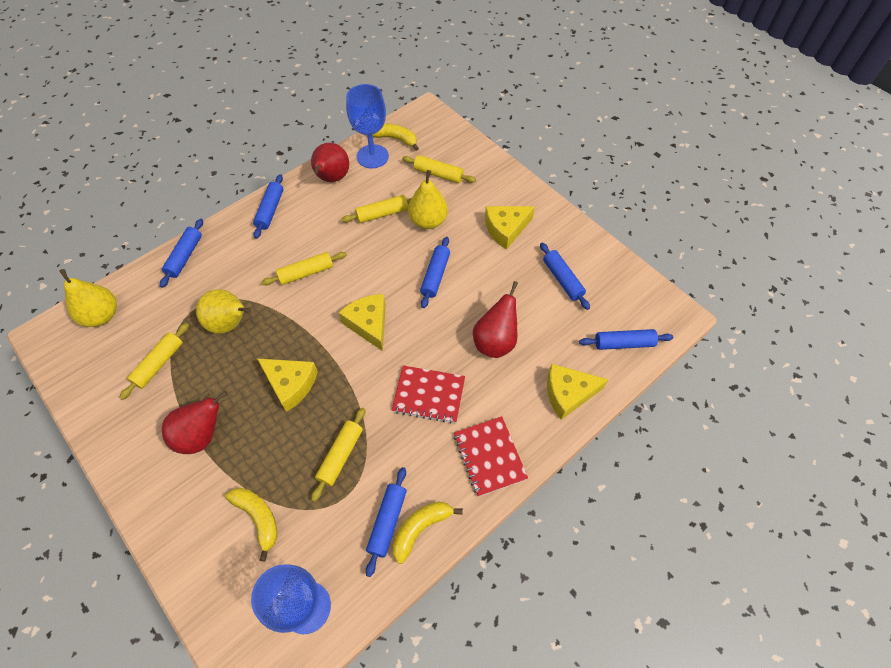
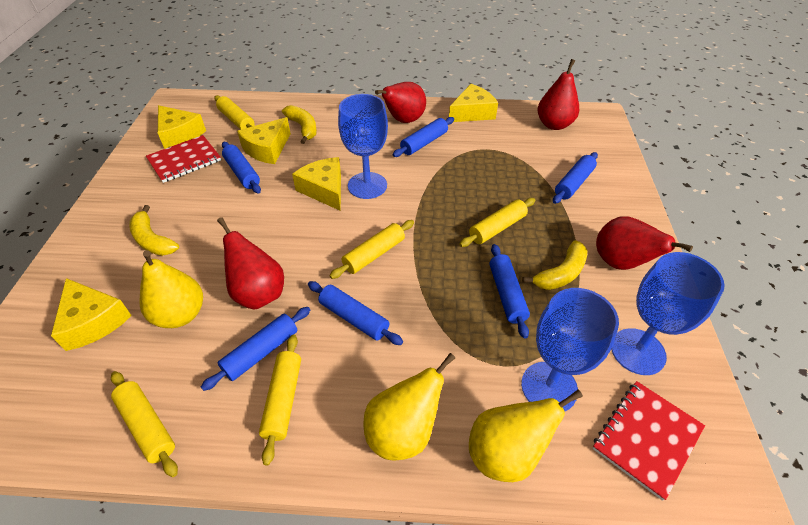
blue goblet: 2 -> 3
red pear: 3 -> 4
yellow cheese: 4 -> 5

